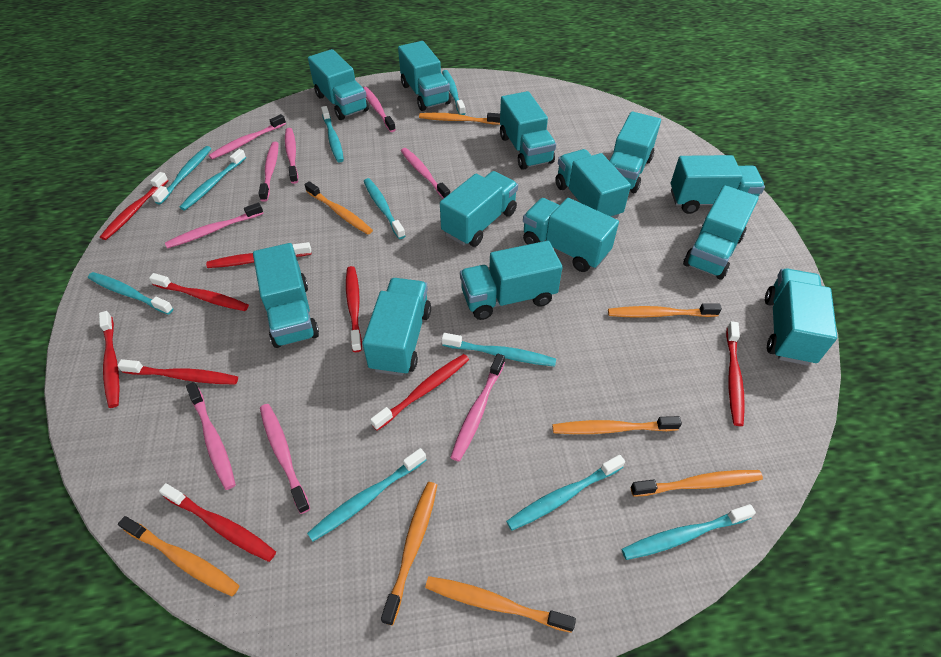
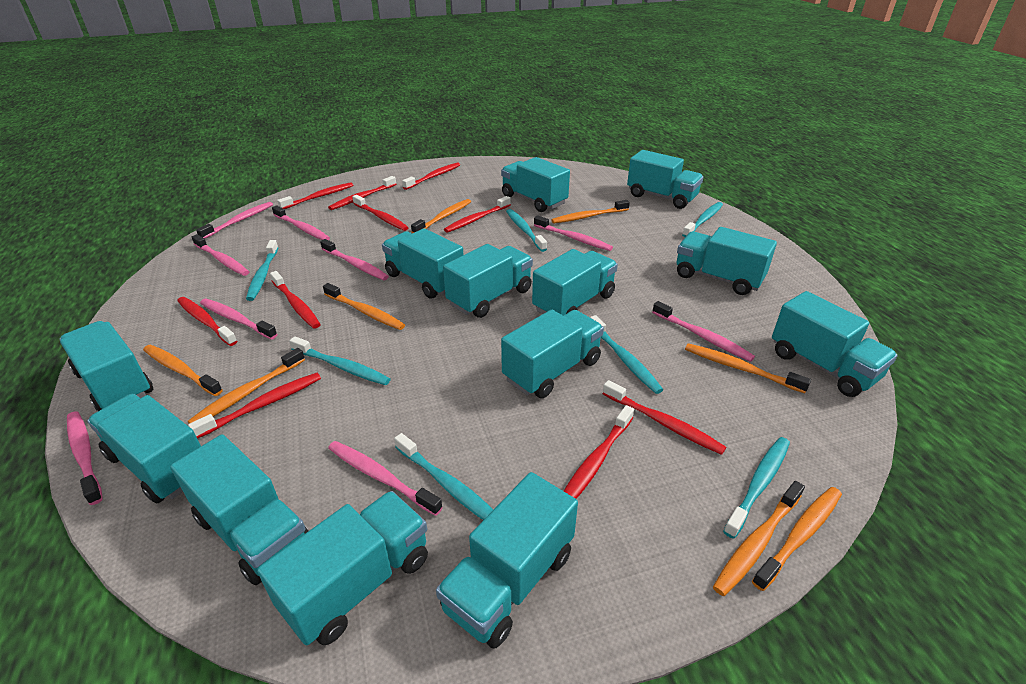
red toothbrush: 9 -> 10
turquoise toothbrush: 10 -> 7

